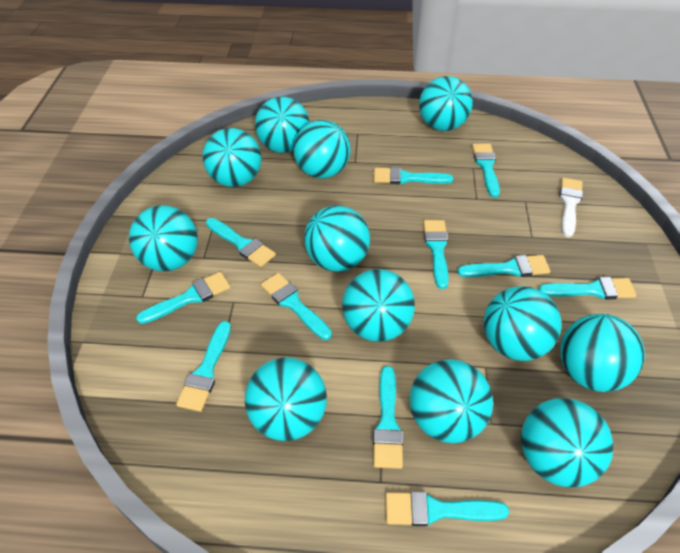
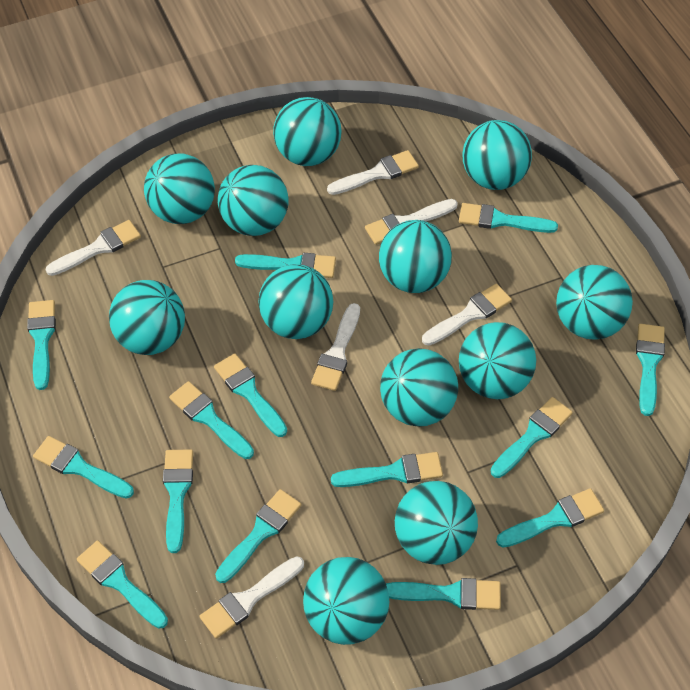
turquoise brush: 11 -> 14
white brush: 1 -> 6

